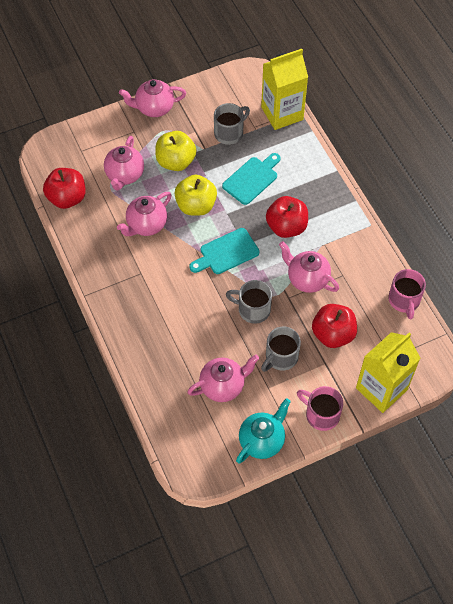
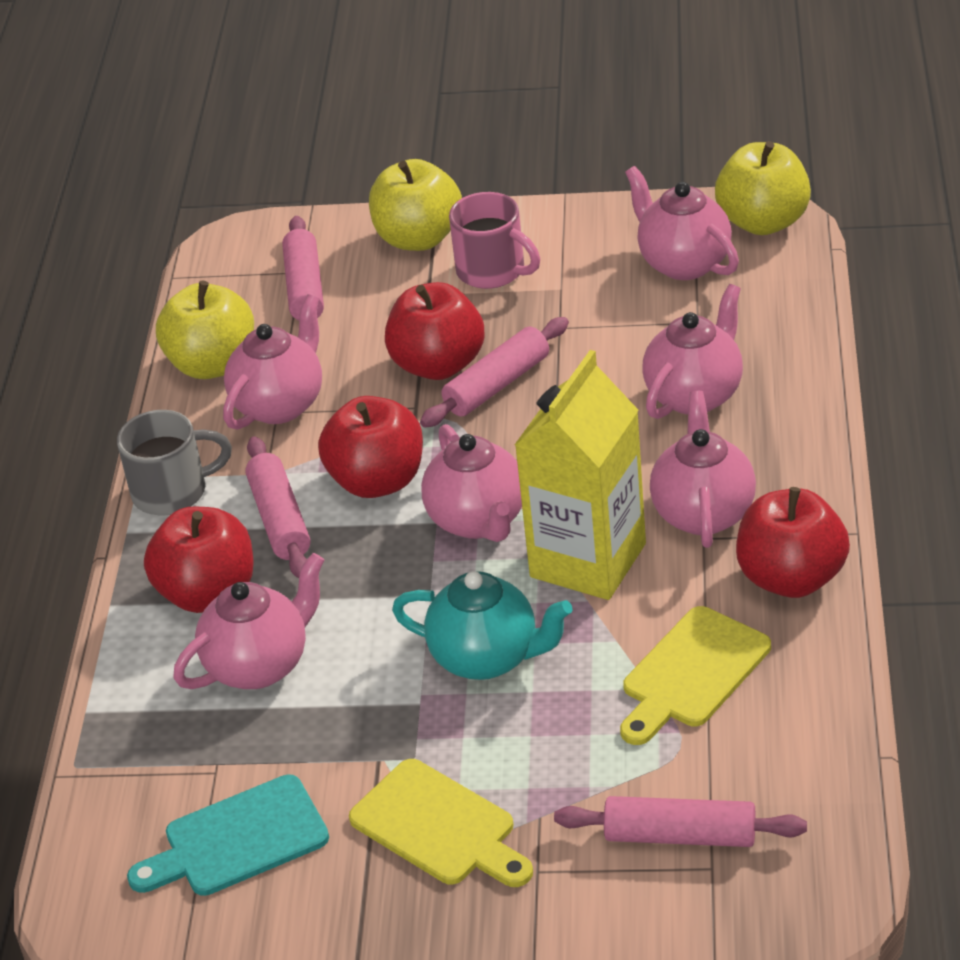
grey mug: 3 -> 1
pink mug: 2 -> 1
pink rolling pin: 0 -> 4
pink teapot: 5 -> 6
red apple: 3 -> 4
turquoise cutting board: 2 -> 1
yellow apple: 2 -> 3
yellow carton: 2 -> 1
yellow cutting board: 0 -> 2

